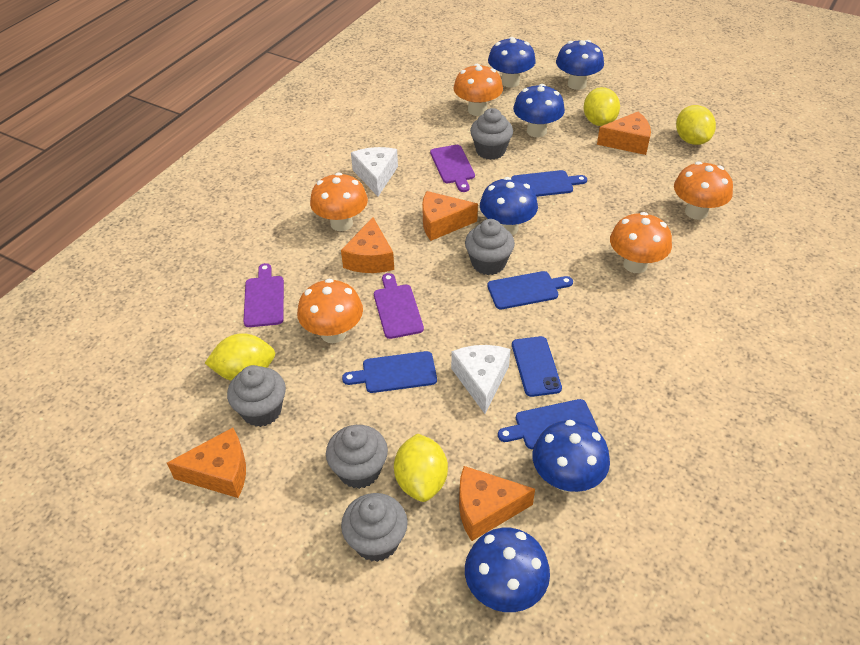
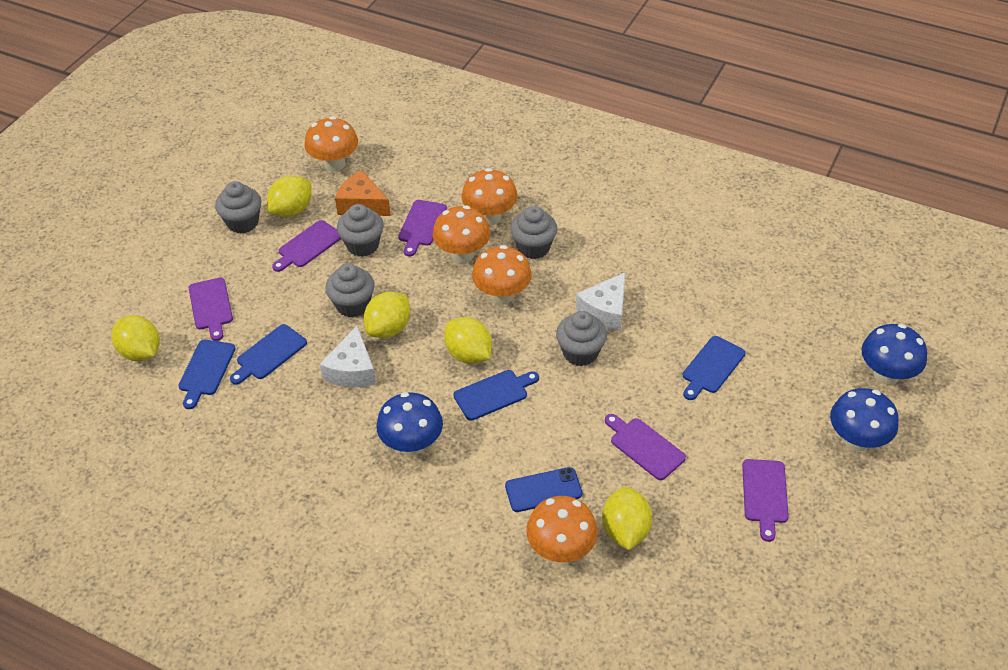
blue mushroom: 6 -> 3
orange cheese: 5 -> 1
purple cutting board: 3 -> 5
yellow lemon: 4 -> 5

